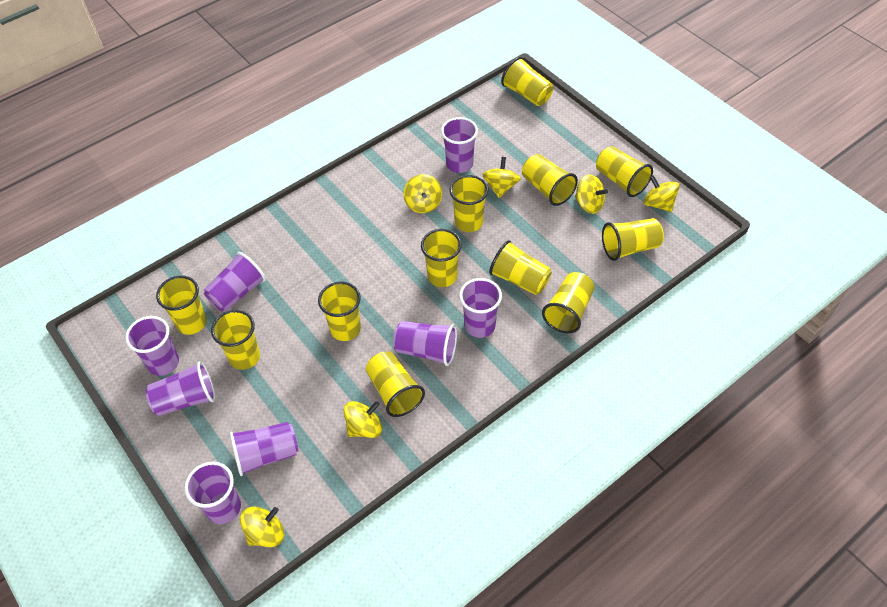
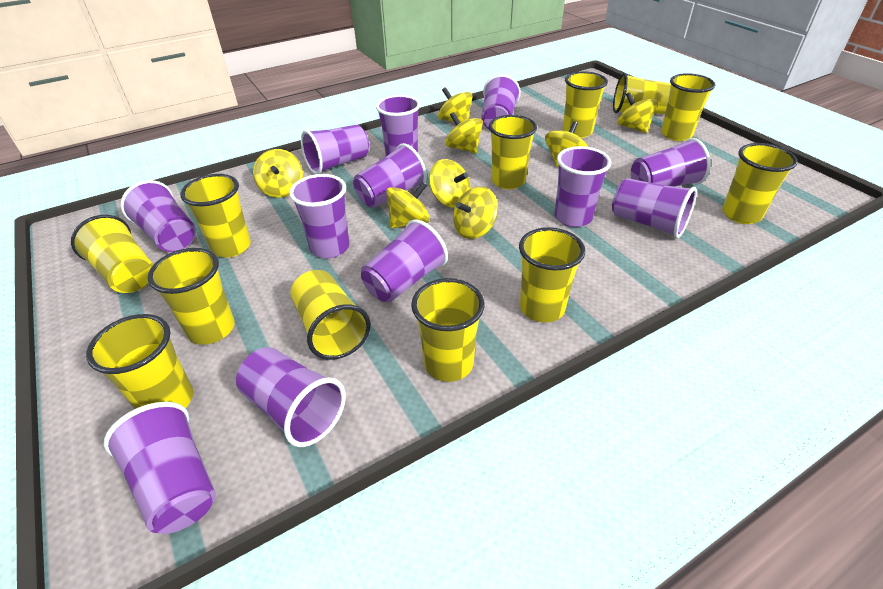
purple cup: 8 -> 12
yellow spinning top: 6 -> 8

